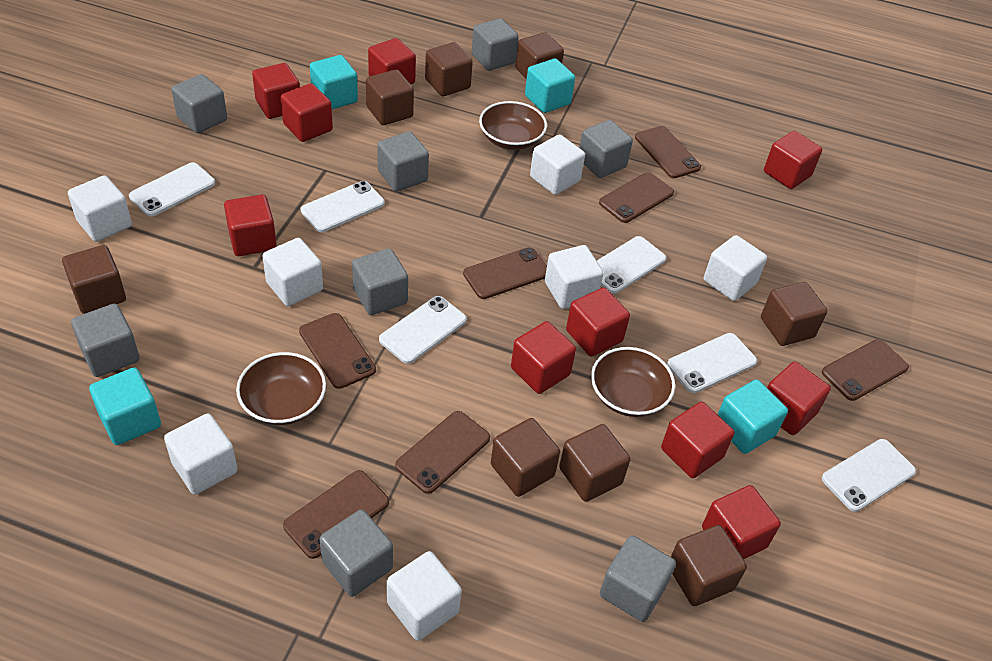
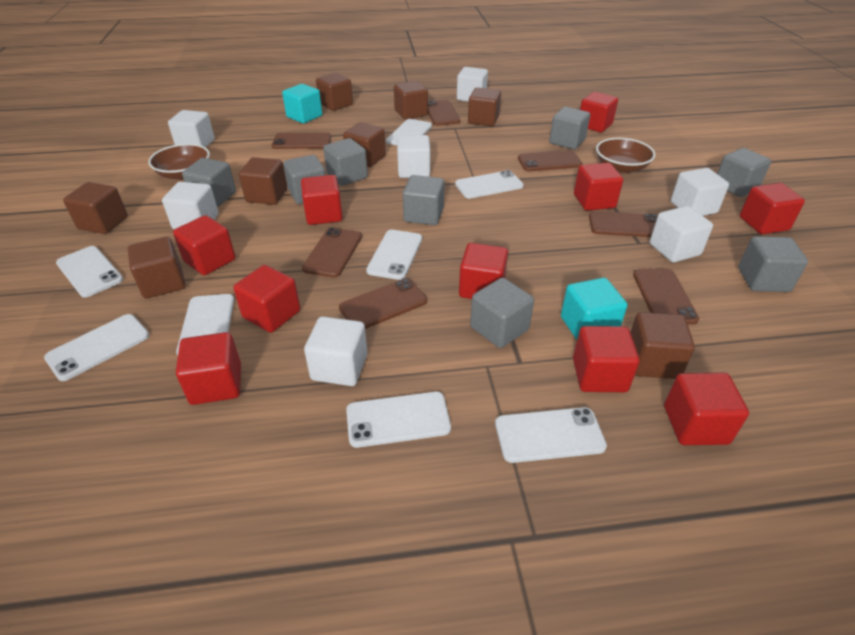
brown bowl: 3 -> 2
turquoise cube: 4 -> 2
white phone: 6 -> 8

